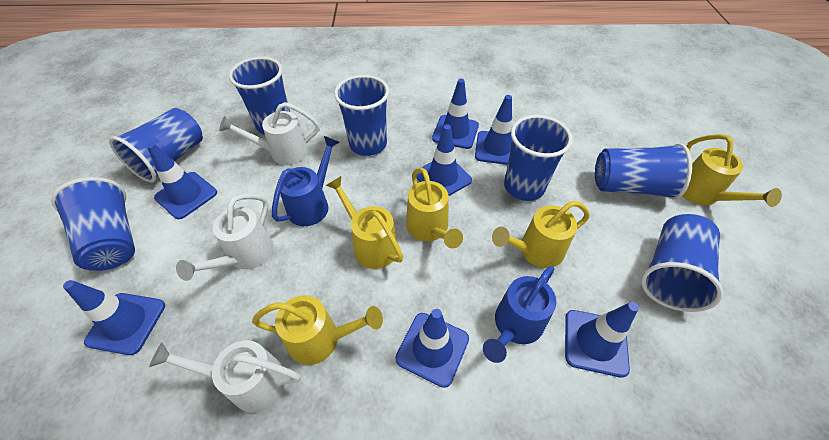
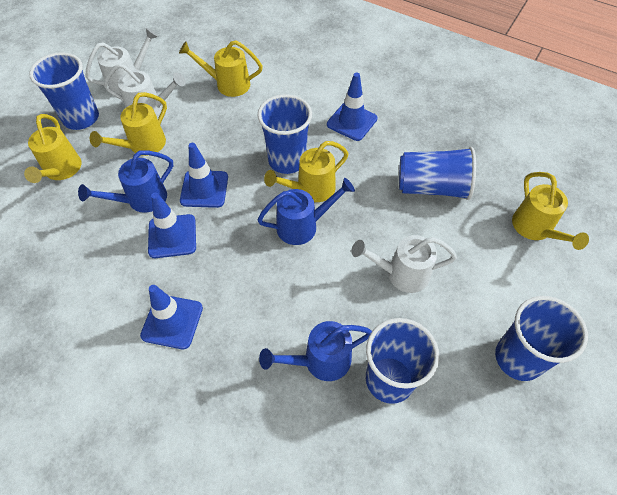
blue cup: 7 -> 5
blue traffic cone: 7 -> 4
blue watering can: 2 -> 3

